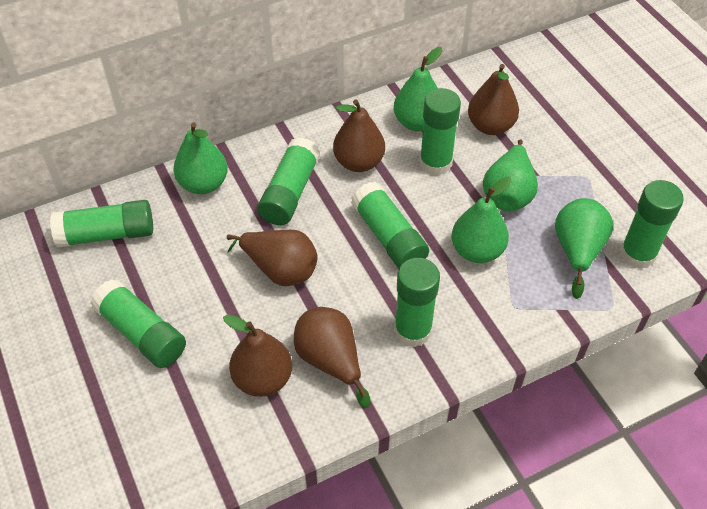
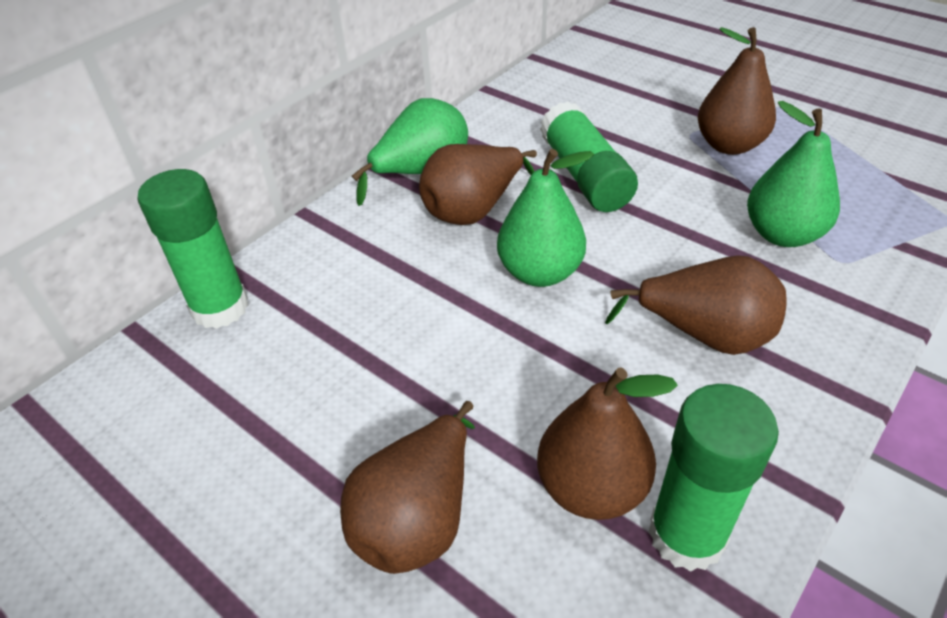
green glue stick: 7 -> 3
green pear: 5 -> 3

